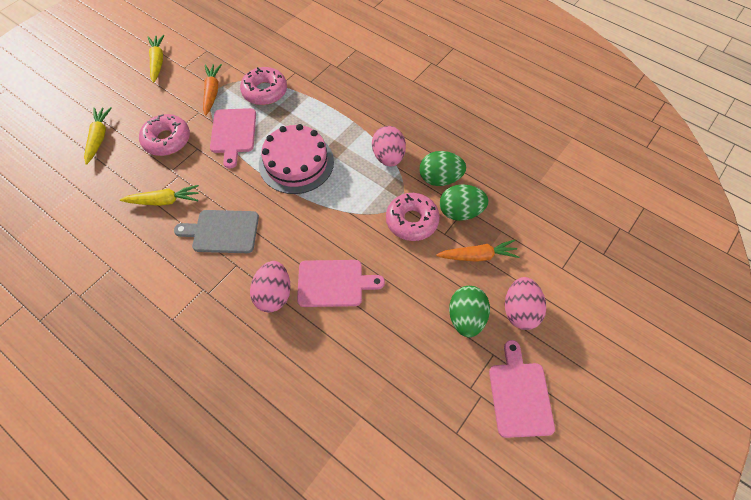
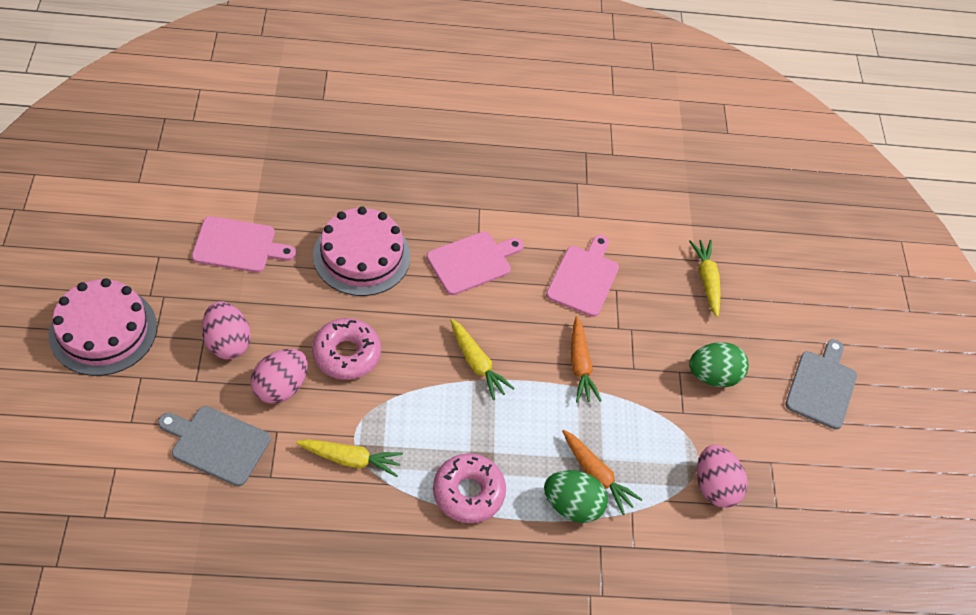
green egg: 3 -> 2
grey cutting board: 1 -> 2
pink cake: 1 -> 2
pink donut: 3 -> 2

